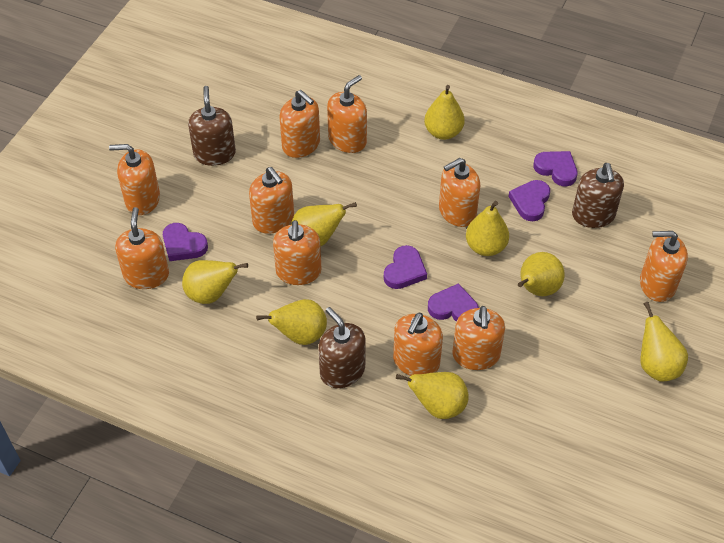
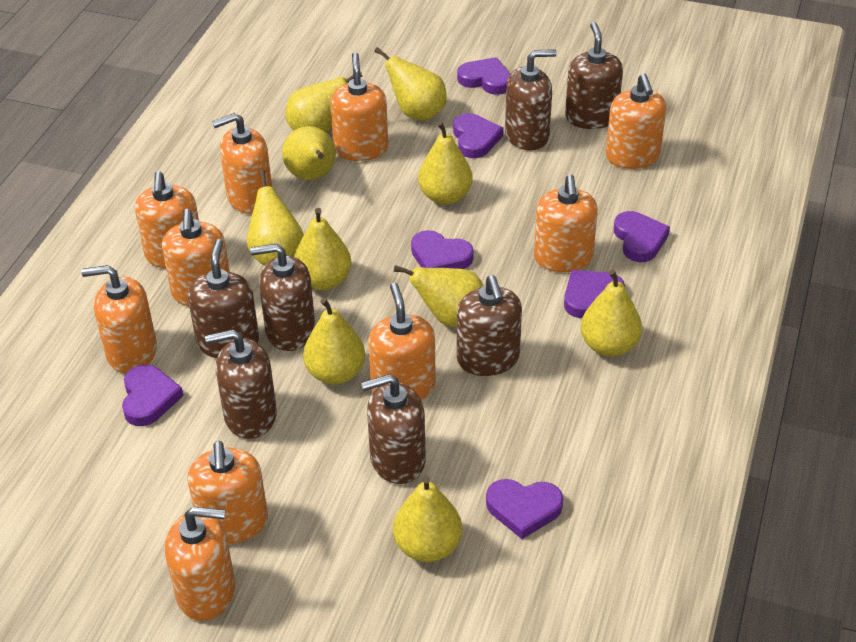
brown soap dispenser: 3 -> 7
purple heart: 5 -> 7
yellow pear: 8 -> 10

